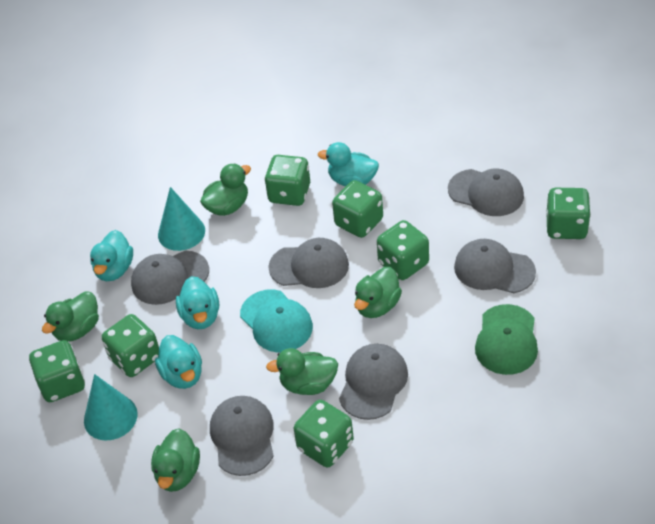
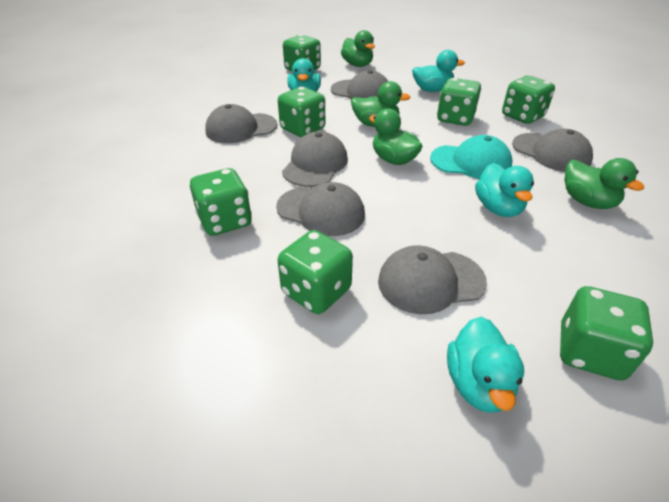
green cap: 1 -> 0
green duck: 5 -> 4
turquoise cone: 2 -> 0

